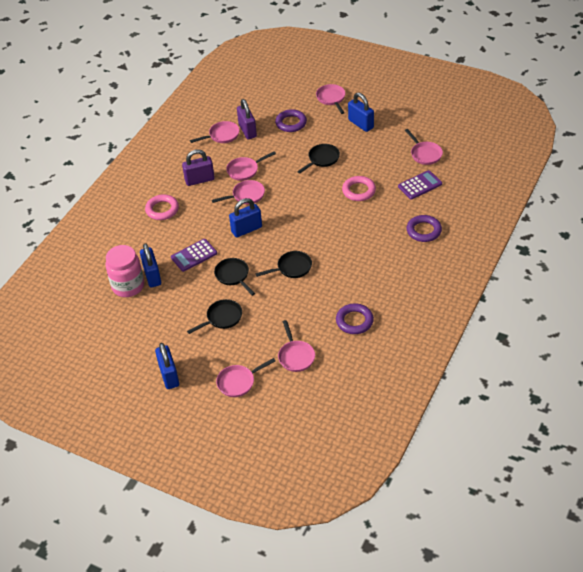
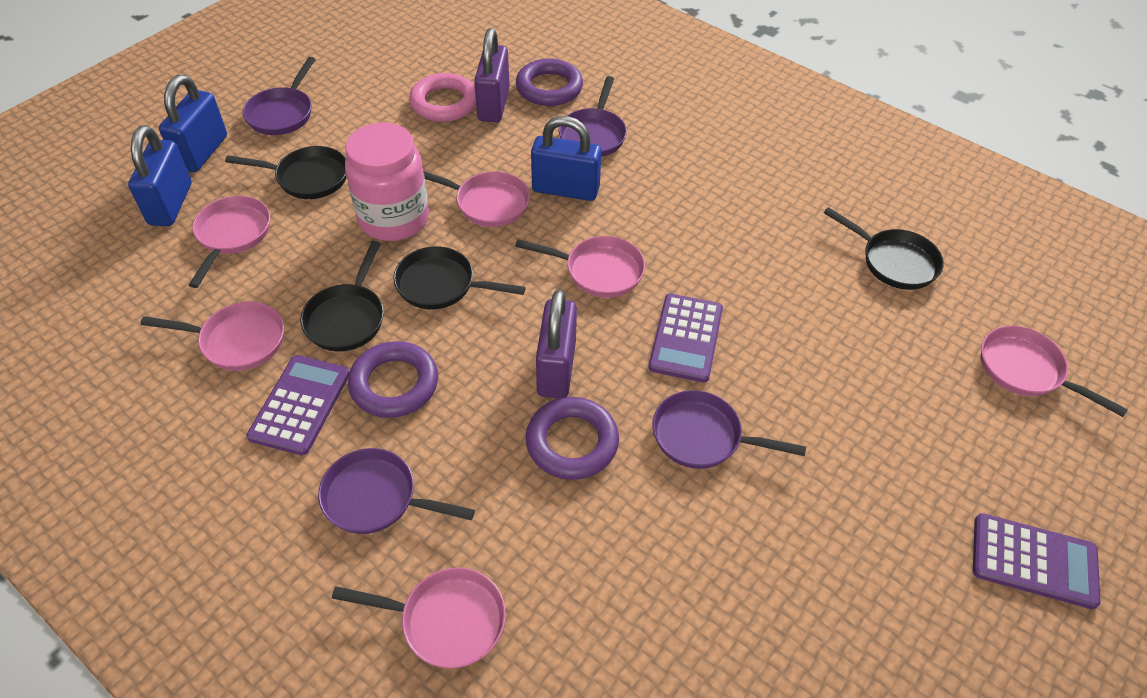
blue padlock: 4 -> 3
pink pan: 7 -> 6
pink ring: 2 -> 1
purple calculator: 2 -> 3
purple pan: 0 -> 4

